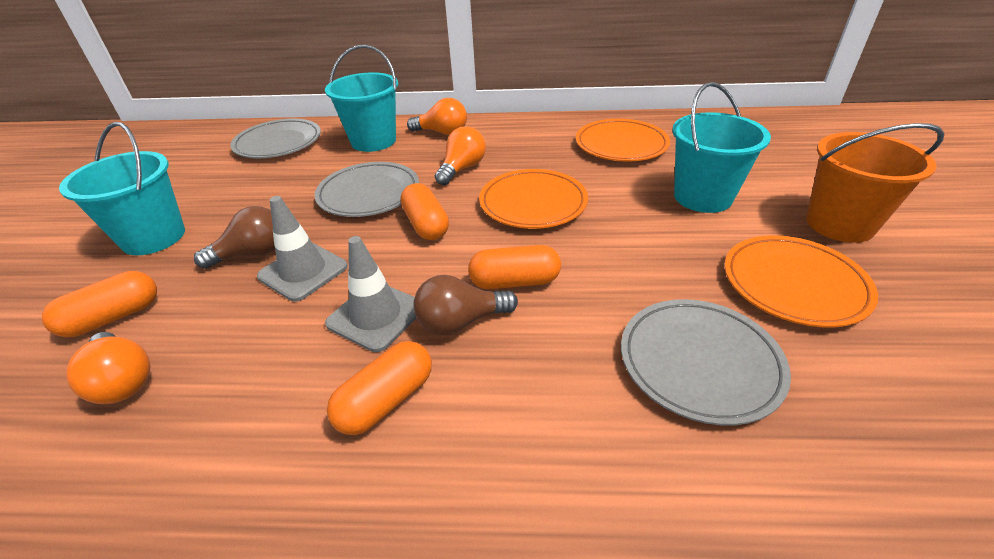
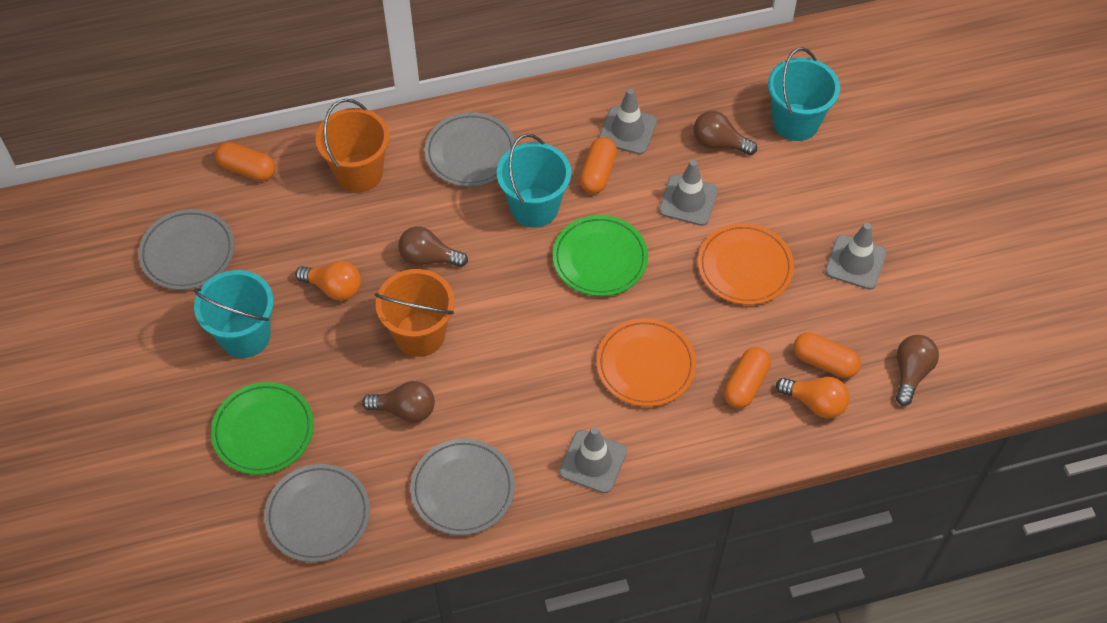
brown light bulb: 2 -> 4
green plate: 0 -> 2
grey plate: 3 -> 4
grey traffic cone: 2 -> 4
orange bucket: 1 -> 2
orange light bulb: 3 -> 2
orange plate: 3 -> 2

